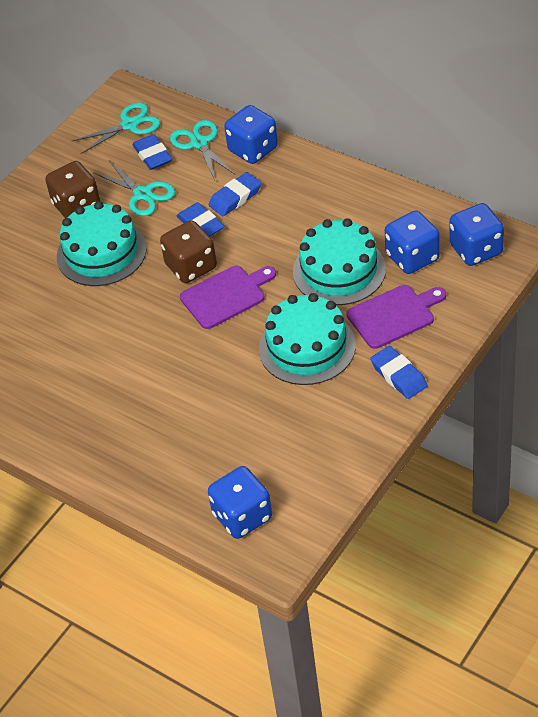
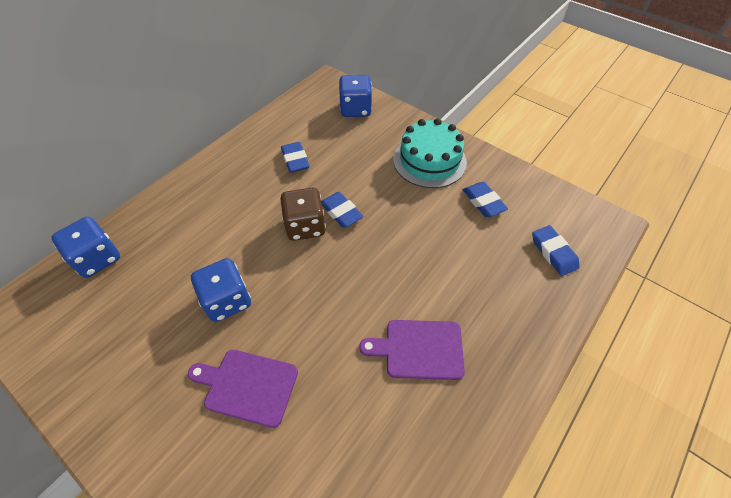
blue dice: 4 -> 3
brown dice: 2 -> 1
turquoise cake: 3 -> 1
turquoise scissors: 3 -> 0

